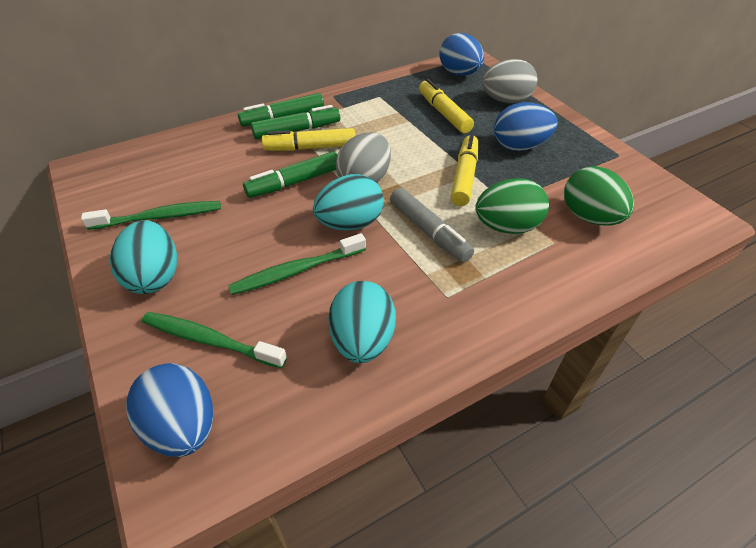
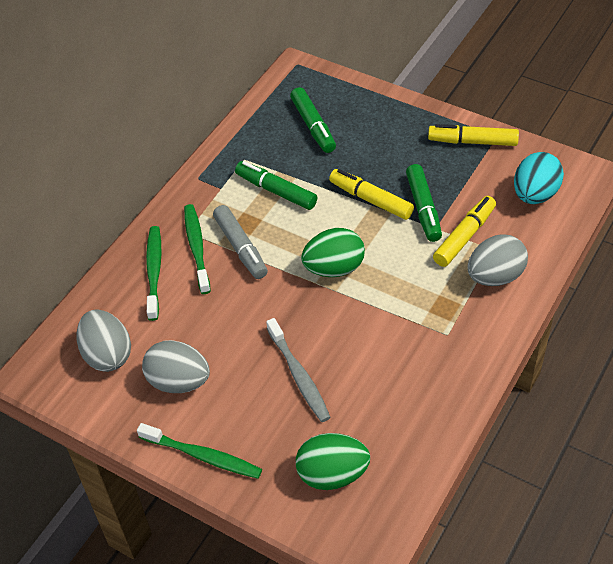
blue egg: 3 -> 0
grey egg: 2 -> 3
grey toothbrush: 0 -> 1
turquoise egg: 3 -> 1

